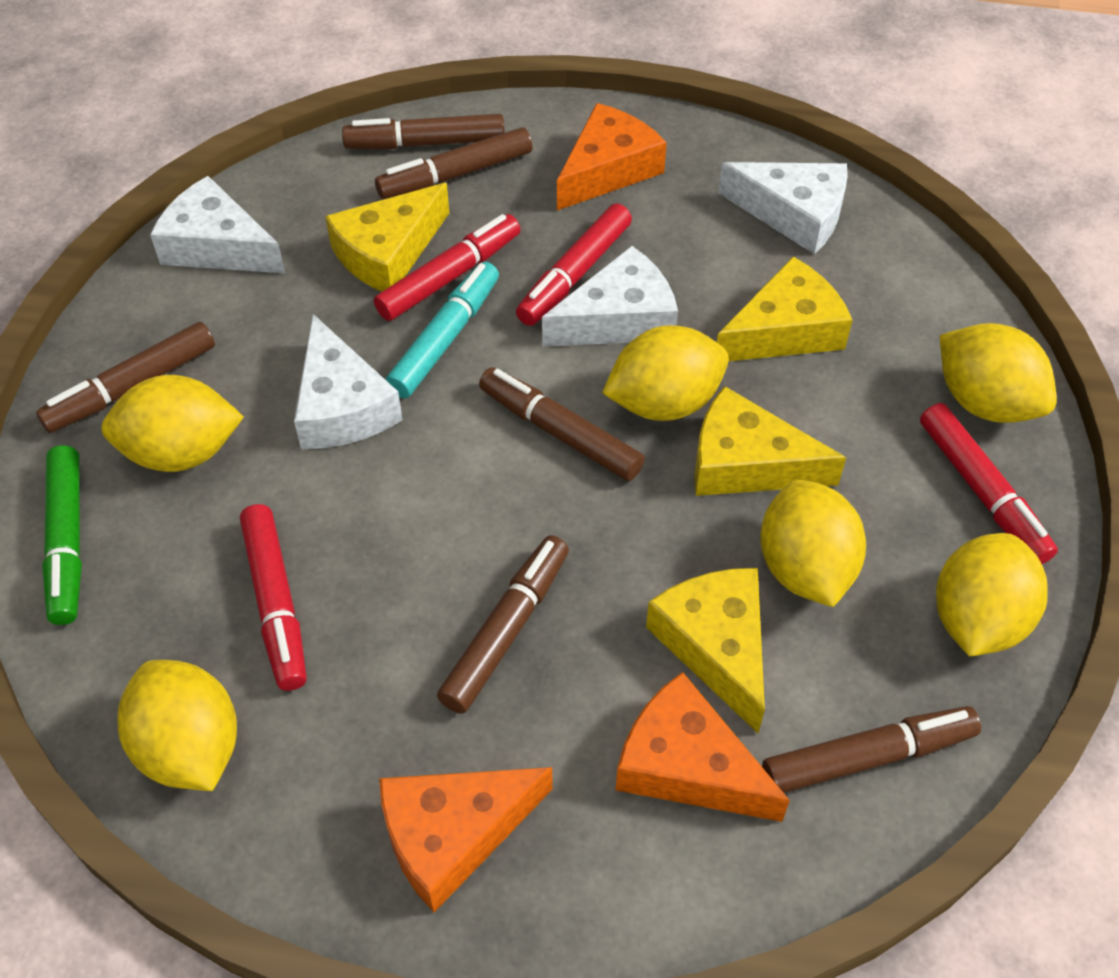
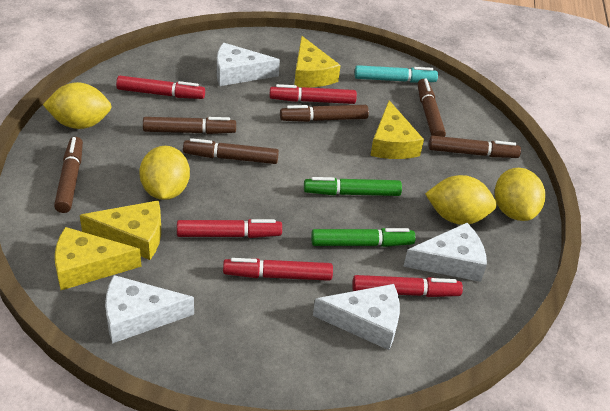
green marker: 1 -> 2
orange cheese: 3 -> 0
red marker: 4 -> 5
yellow lemon: 6 -> 4

